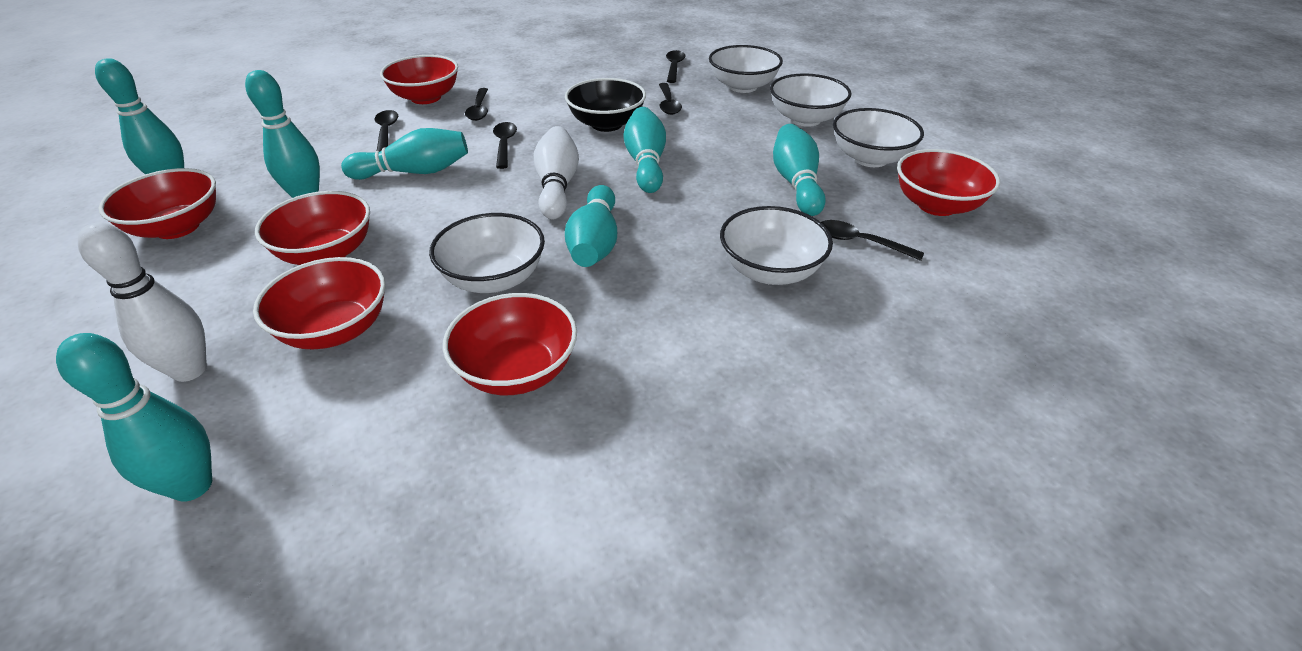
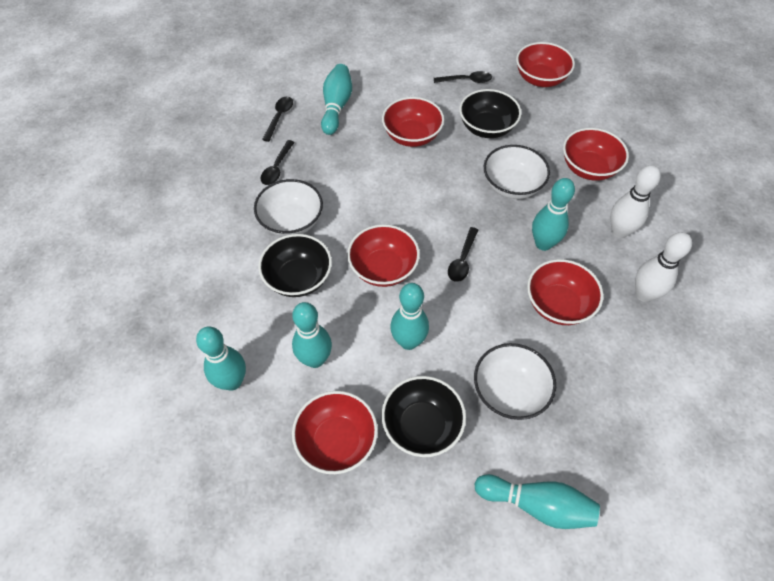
black bowl: 1 -> 3
black spoon: 6 -> 4
turquoise bowling pin: 7 -> 6
white bowl: 5 -> 3

